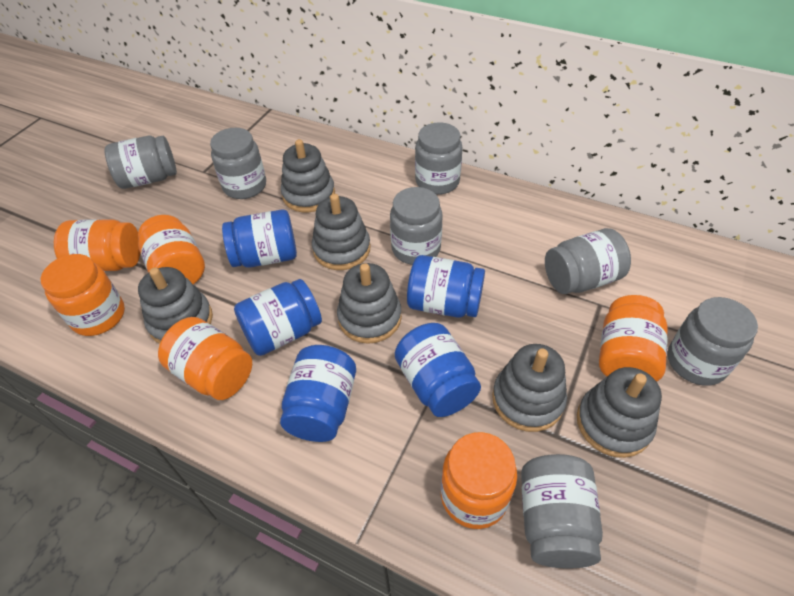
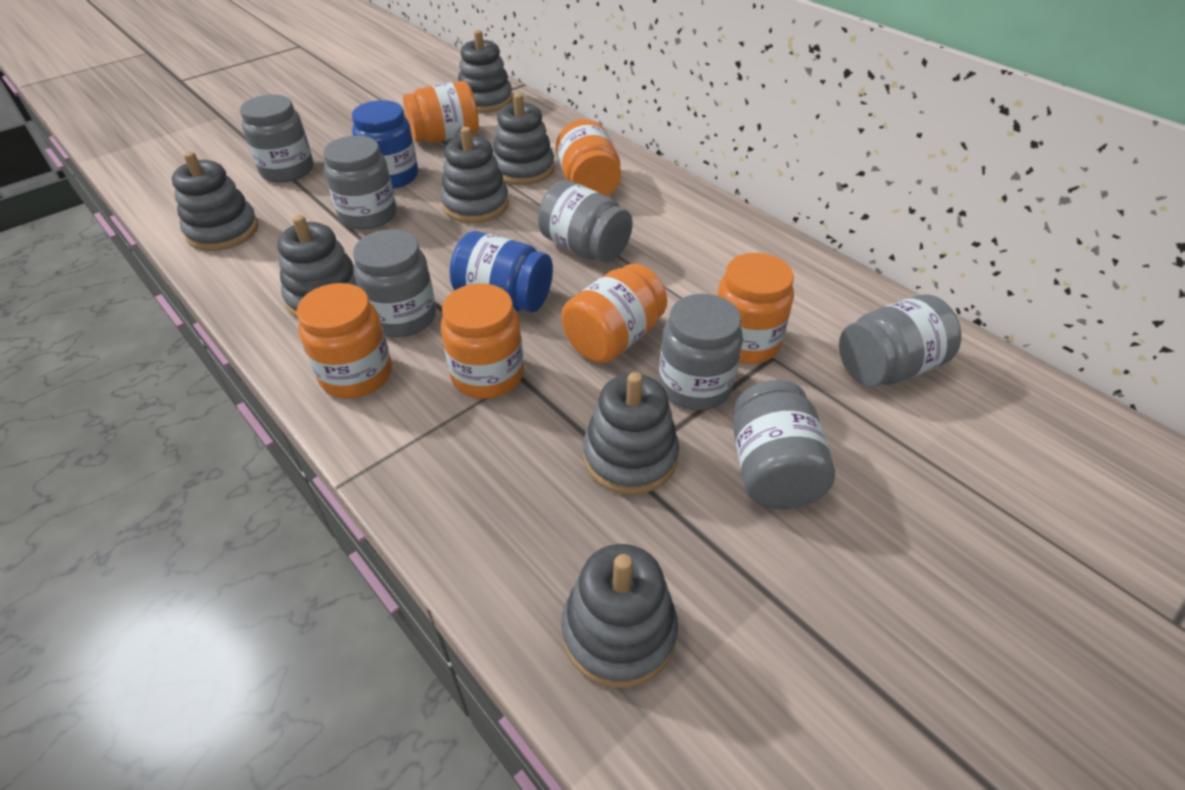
blue jar: 5 -> 2
grey stacking toy: 6 -> 7

